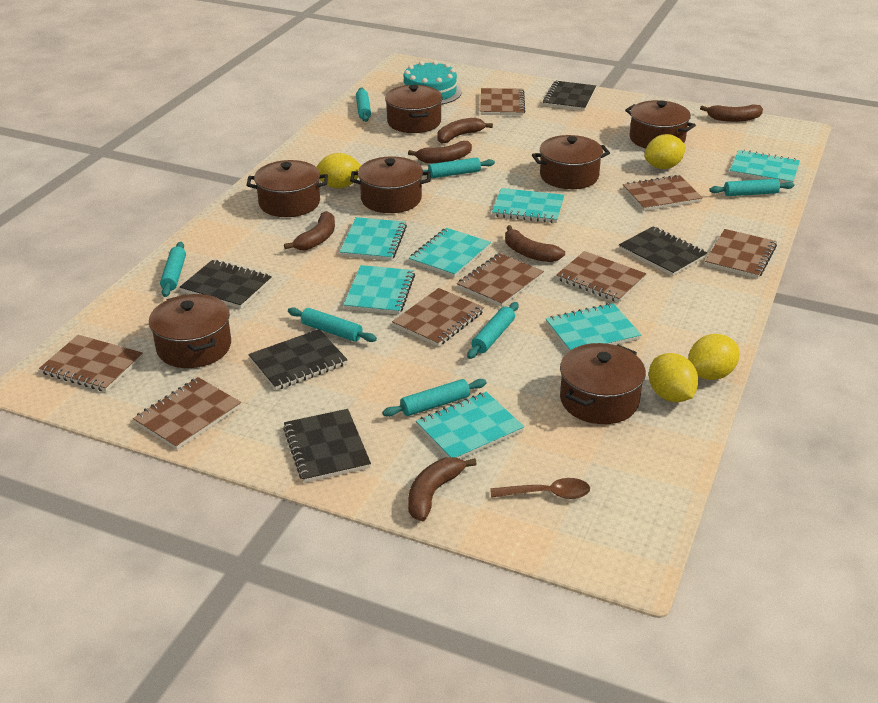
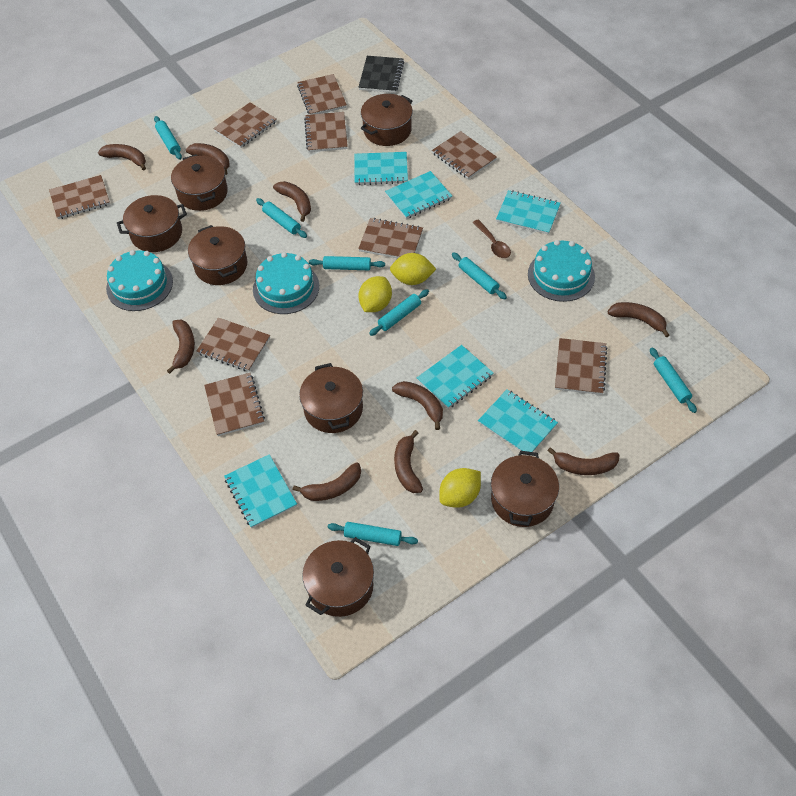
black notebook: 5 -> 1
brown banana: 6 -> 9
brown notebook: 8 -> 9
turquoise cake: 1 -> 3
turquoise notebook: 7 -> 6
yellow lemon: 4 -> 3

